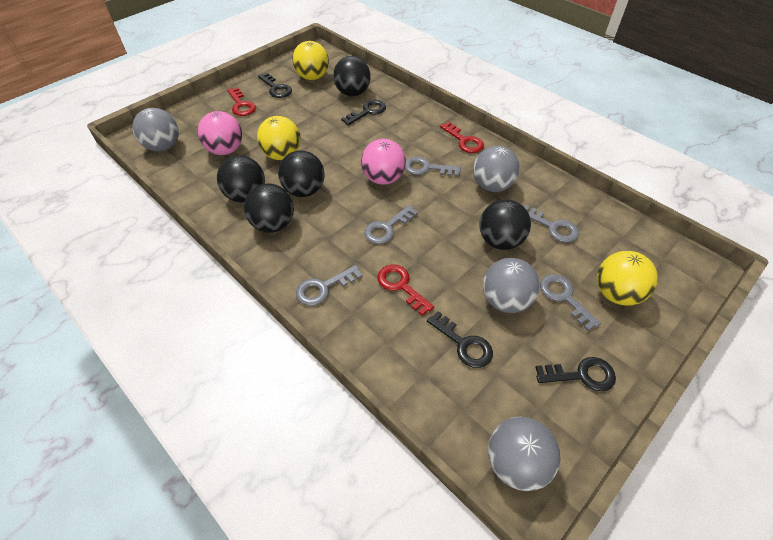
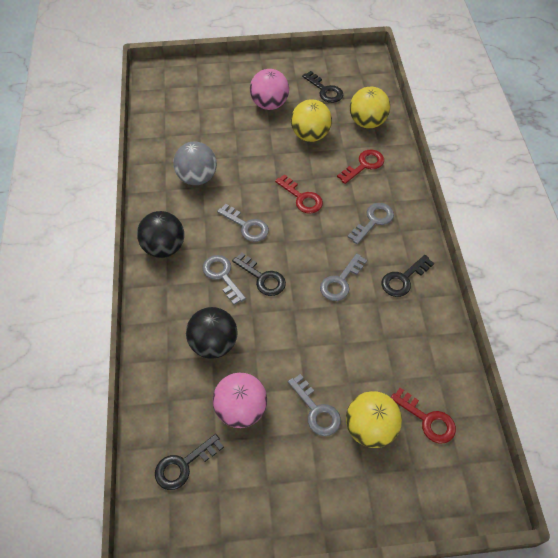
black ball: 5 -> 2
grey ball: 4 -> 1

